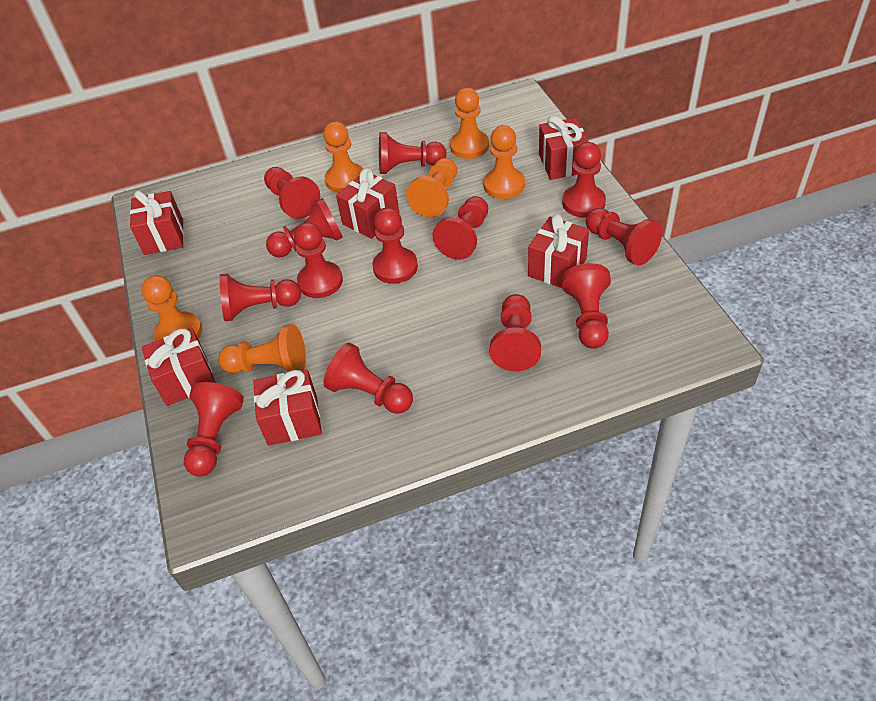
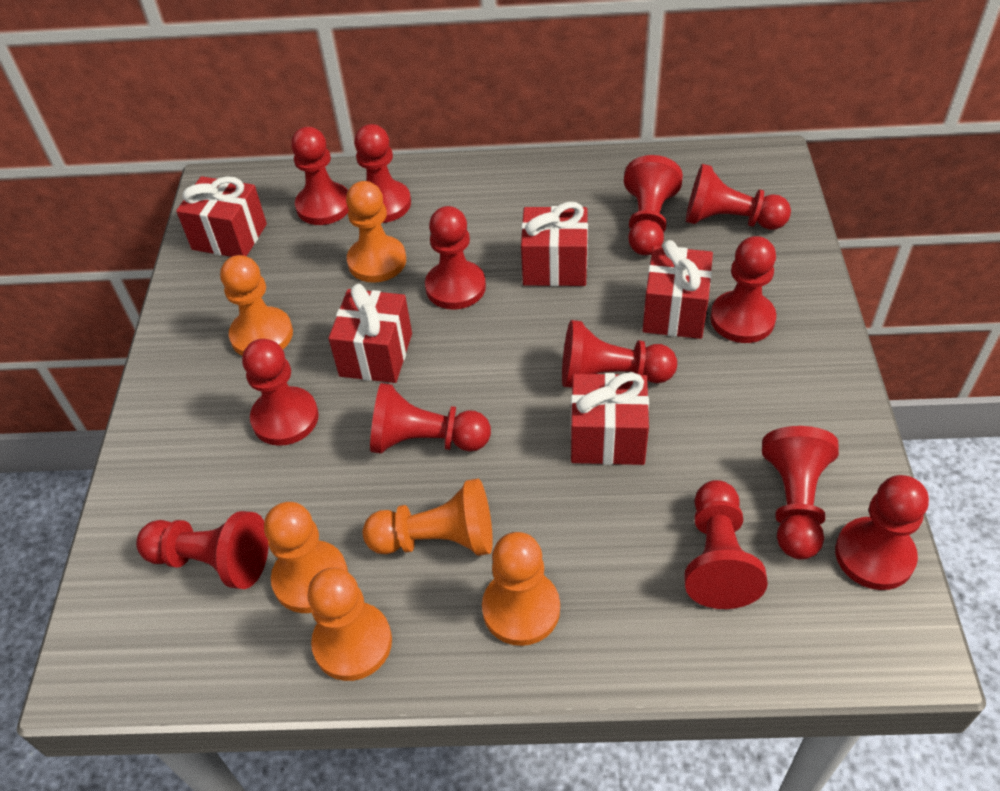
red gift: 6 -> 5

